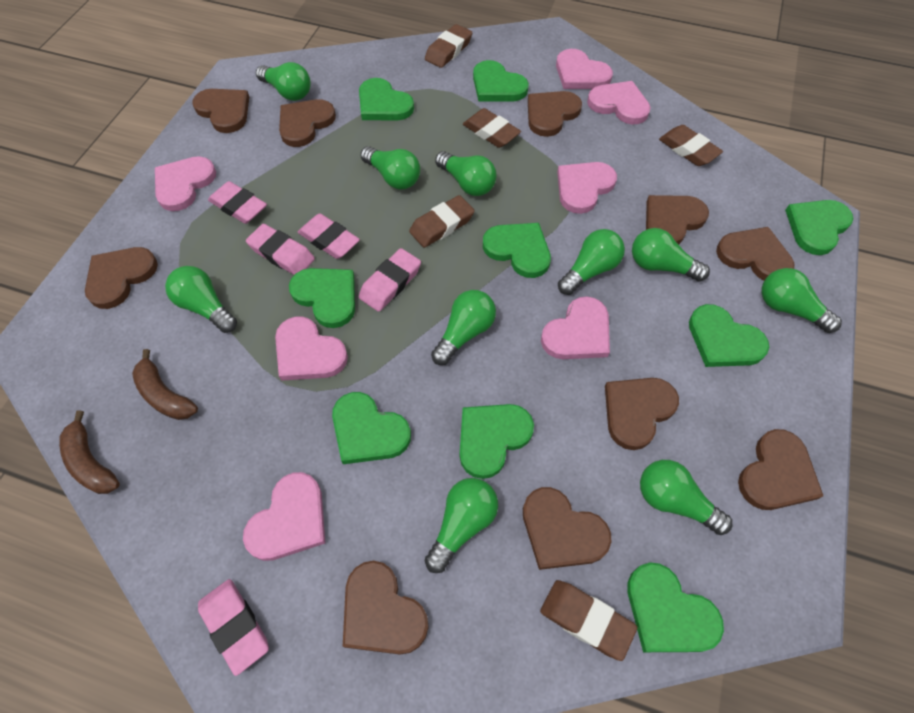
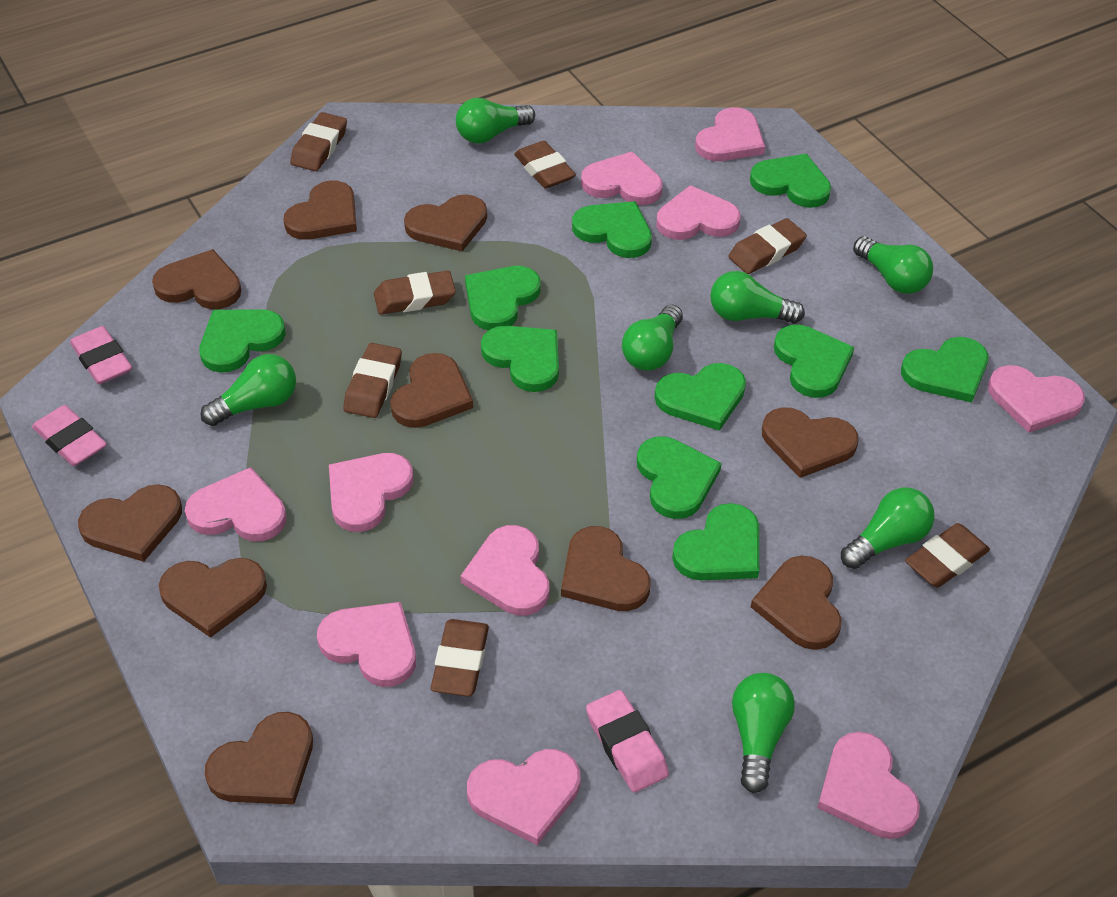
brown banana: 2 -> 0
brown eraser: 5 -> 7
green heart: 9 -> 10
green light bulb: 10 -> 7
pink eraser: 5 -> 3
pink heart: 7 -> 10

